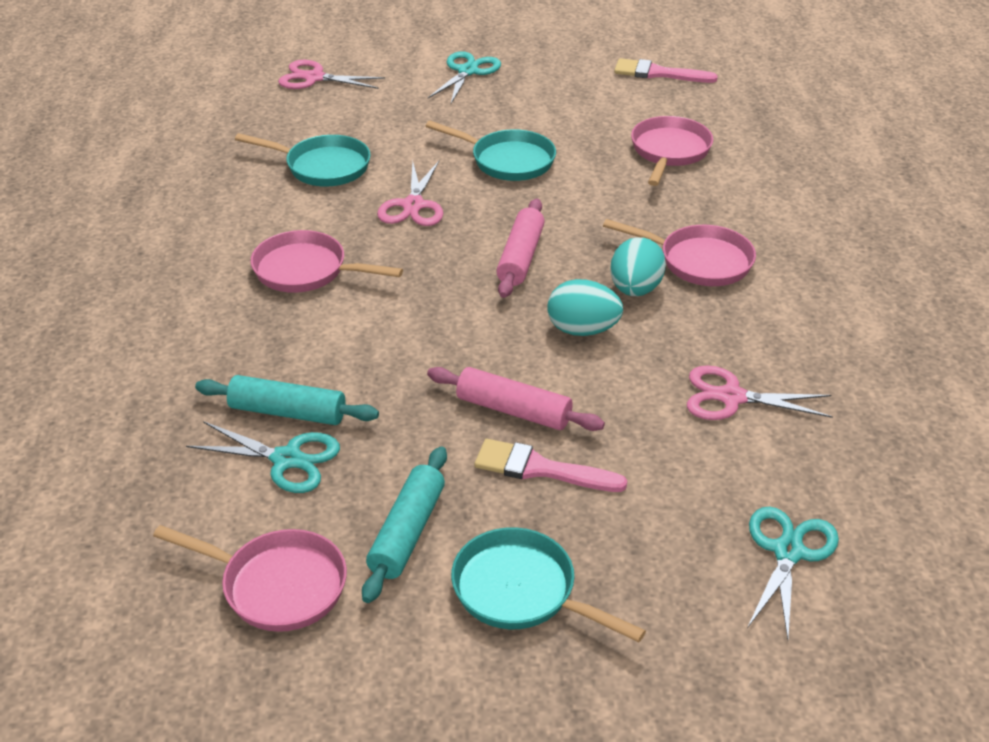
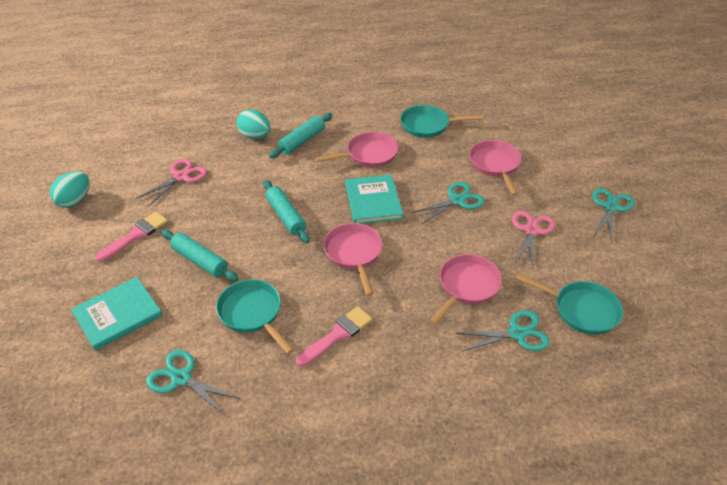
pink rolling pin: 2 -> 0
pink scissors: 3 -> 2
turquoise book: 0 -> 2
turquoise rolling pin: 2 -> 3
turquoise scissors: 3 -> 4

